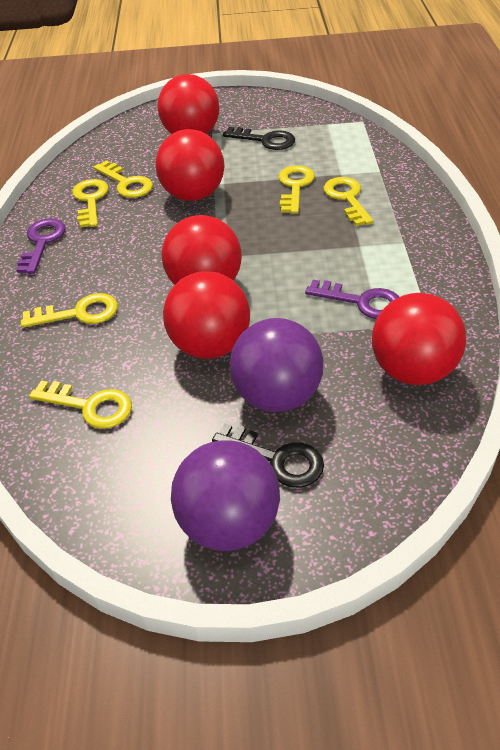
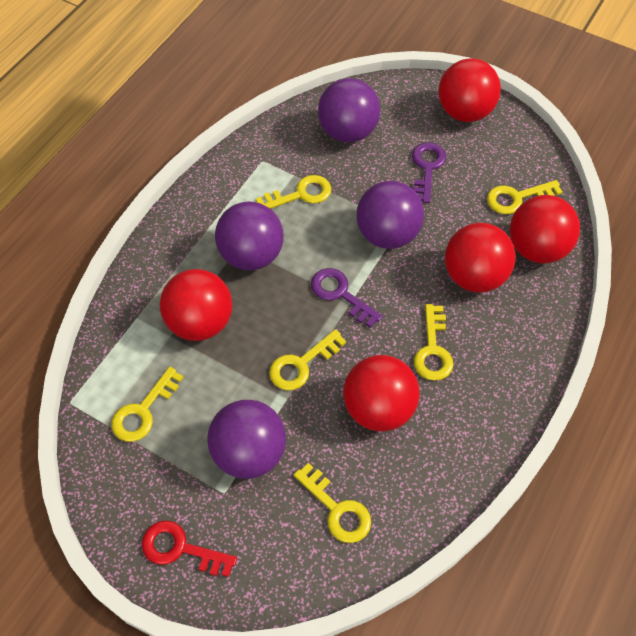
black key: 2 -> 0
purple ball: 2 -> 4
red key: 0 -> 1

